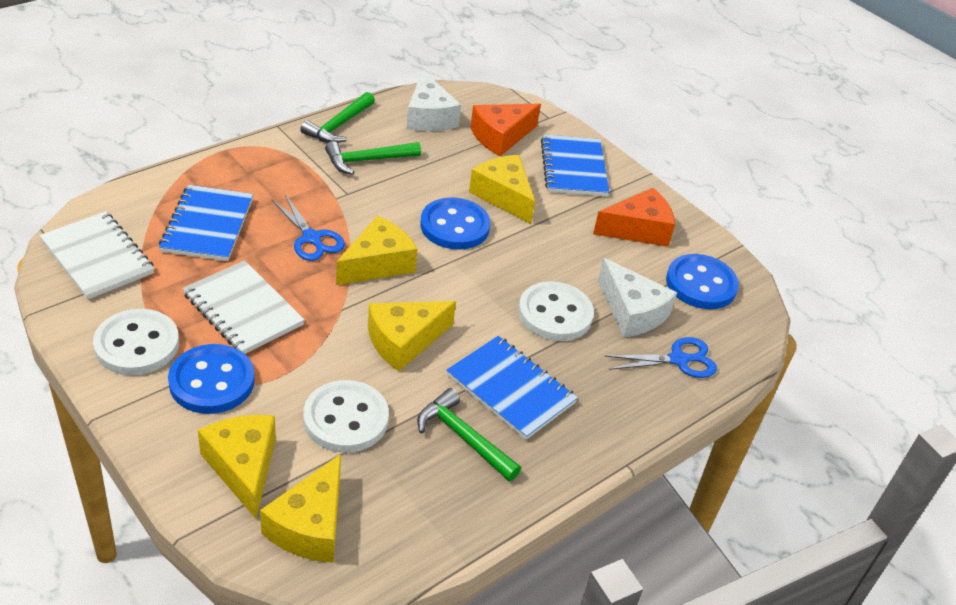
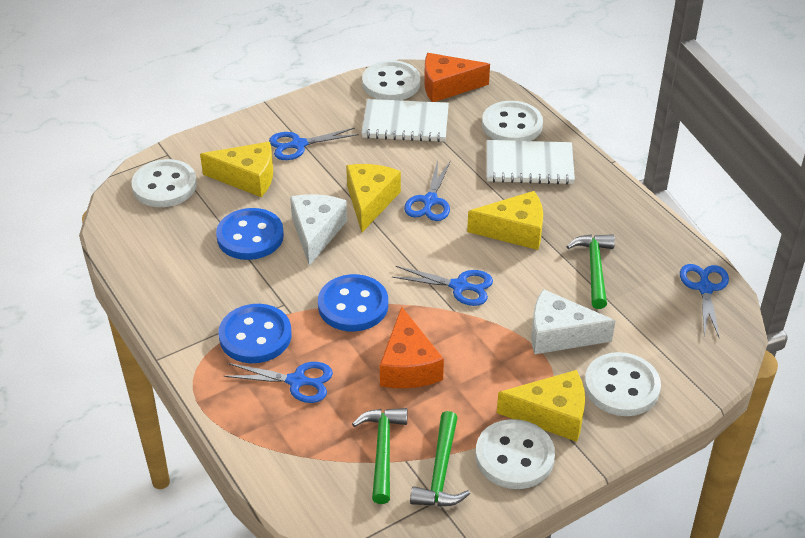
blue notebook: 3 -> 0
blue scissors: 2 -> 5
white button: 3 -> 5
yellow cheese: 5 -> 4

